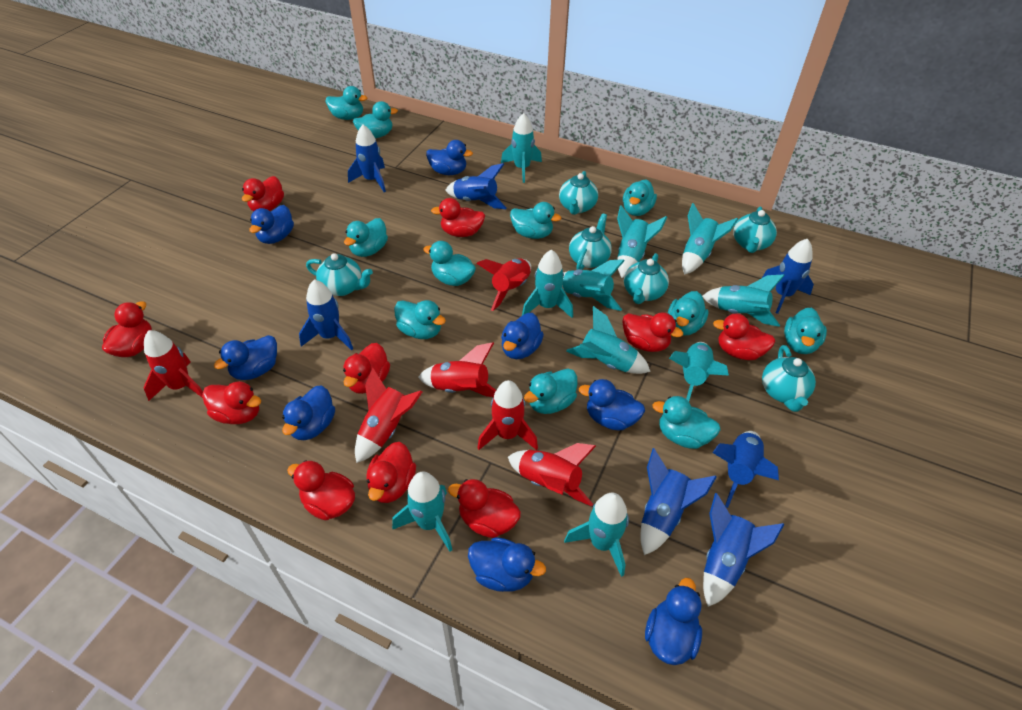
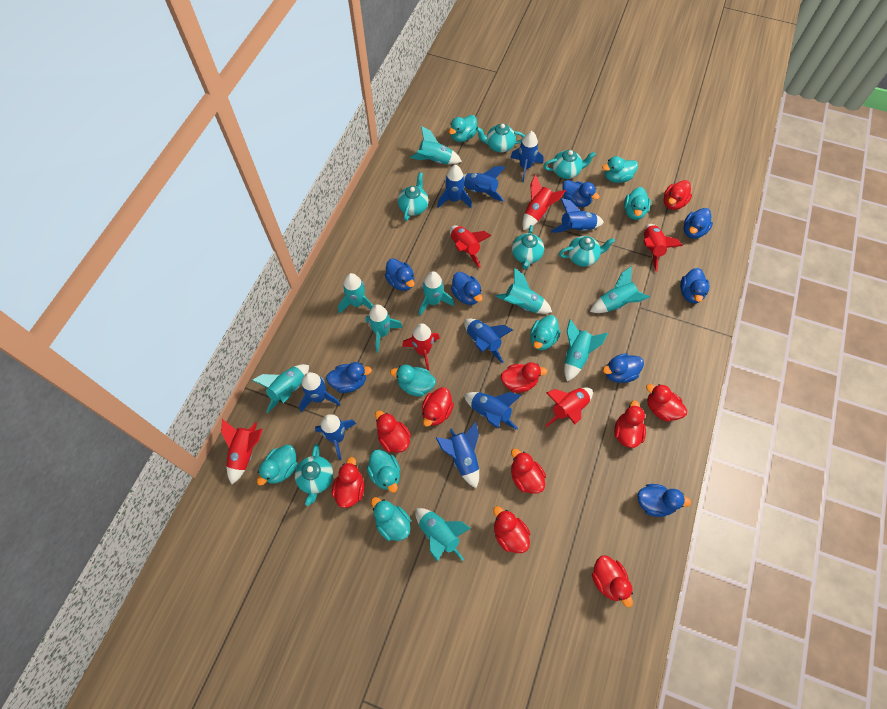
blue rocket: 7 -> 9
turquoise duck: 11 -> 8
turquoise rocket: 10 -> 9

